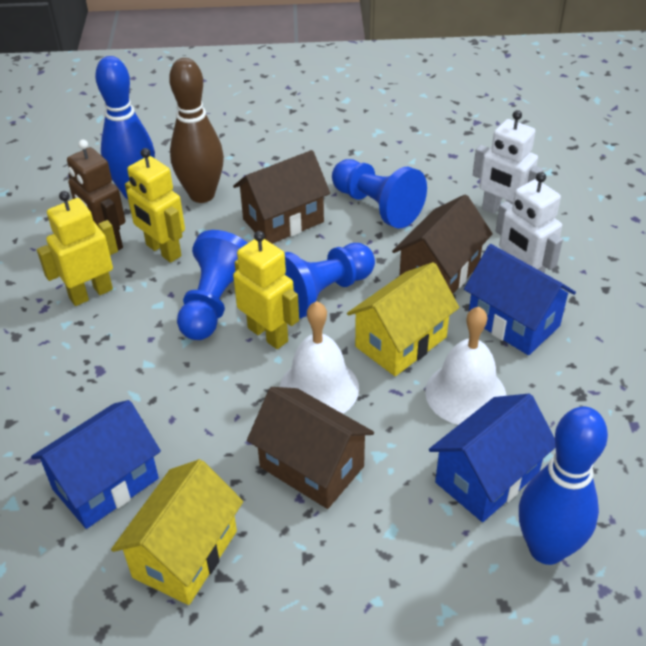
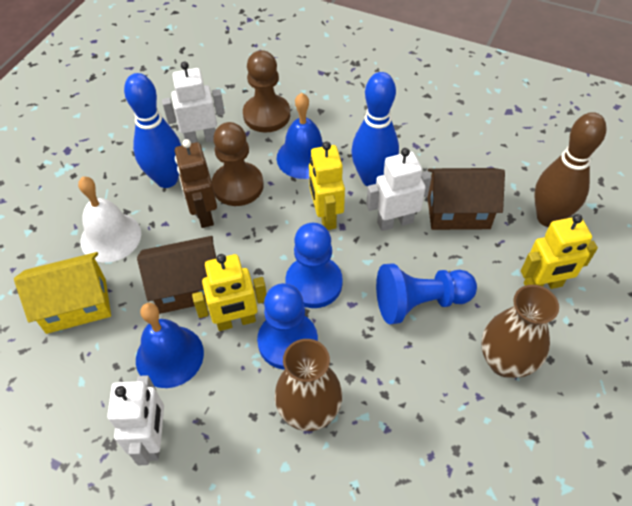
blue bell: 0 -> 2
blue house: 3 -> 0
brown house: 3 -> 2
brown pawn: 0 -> 2
brown vase: 0 -> 2
white bell: 2 -> 1
white robot: 2 -> 3
yellow house: 2 -> 1

